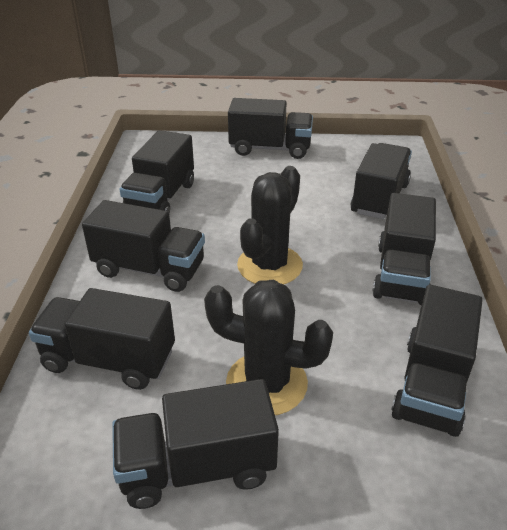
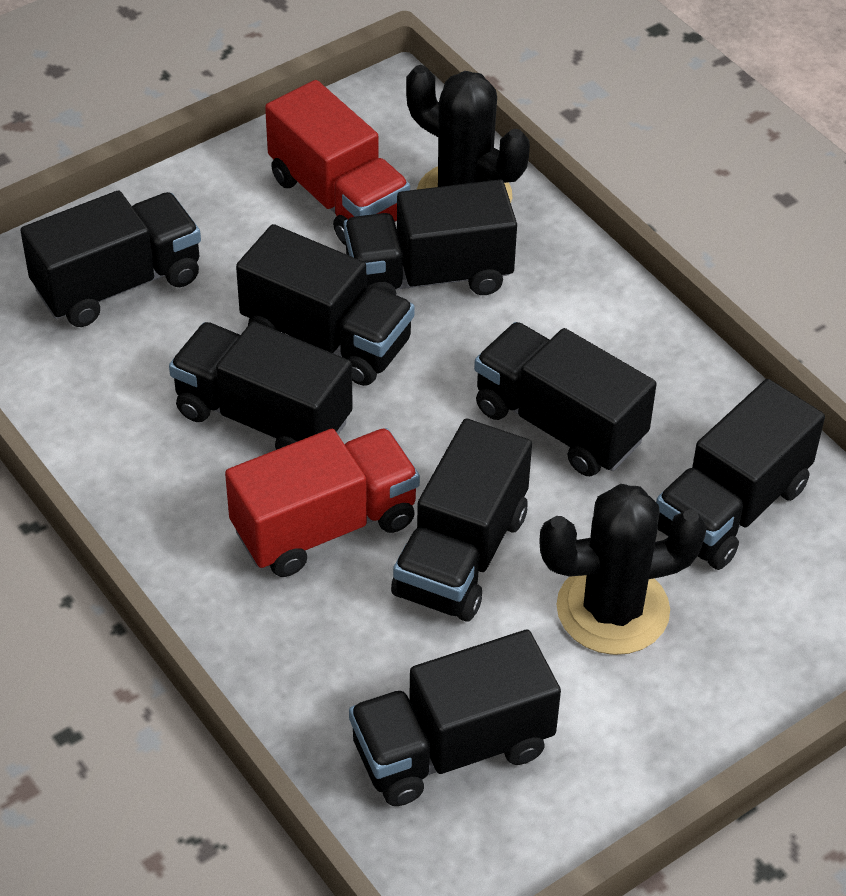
red truck: 0 -> 2

